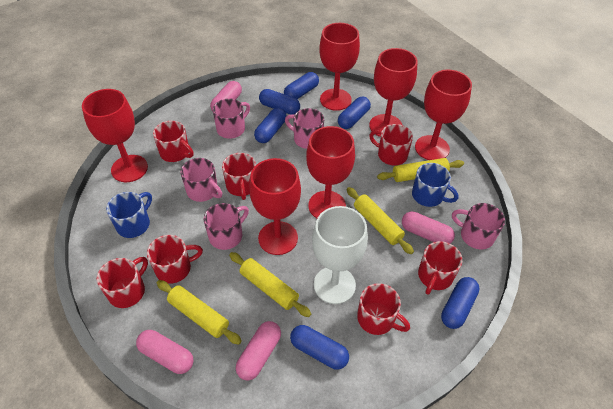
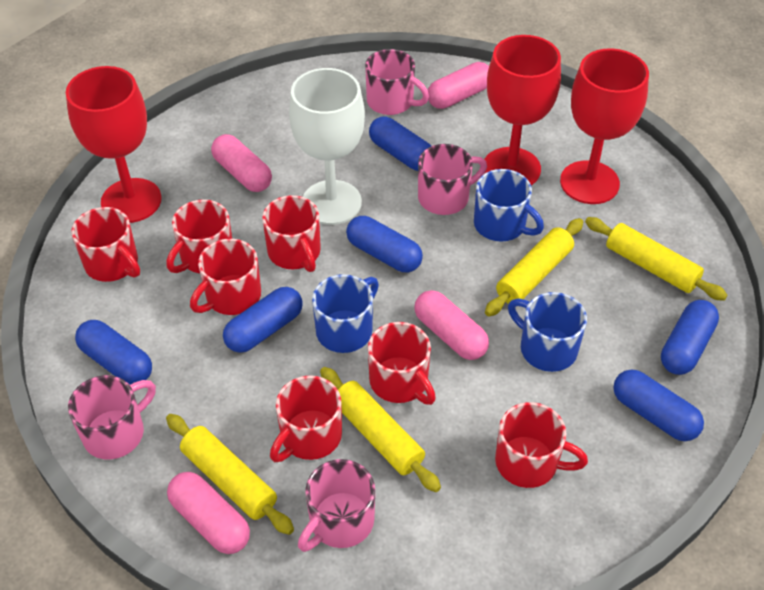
blue mug: 2 -> 3
pink mug: 5 -> 4
red goblet: 6 -> 3

